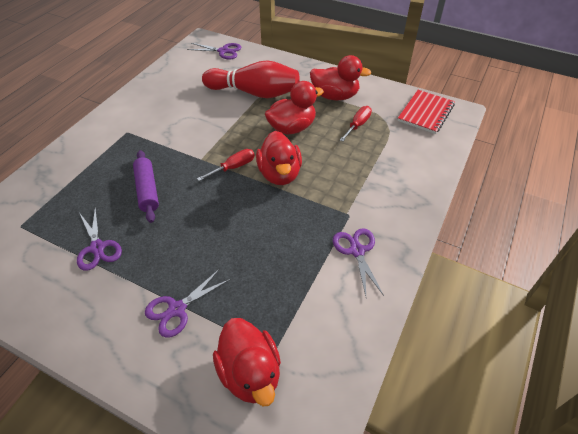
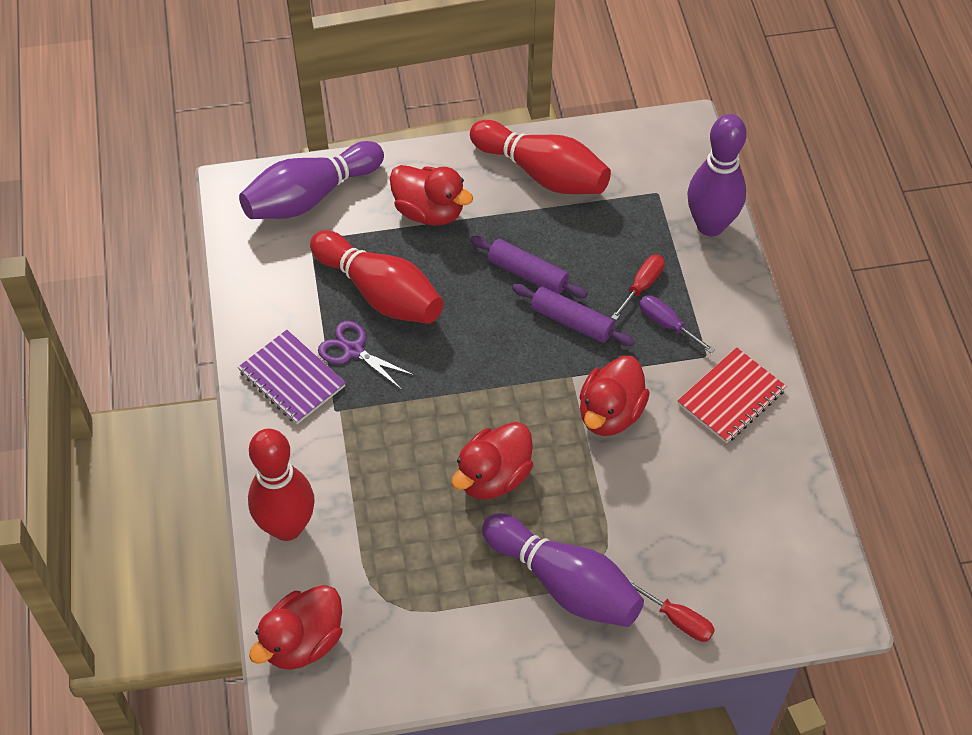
purple bowling pin: 0 -> 3
purple notebook: 0 -> 1
purple rolling pin: 1 -> 2
purple scissors: 4 -> 1
purple screwdriver: 0 -> 1
red bowling pin: 1 -> 3

